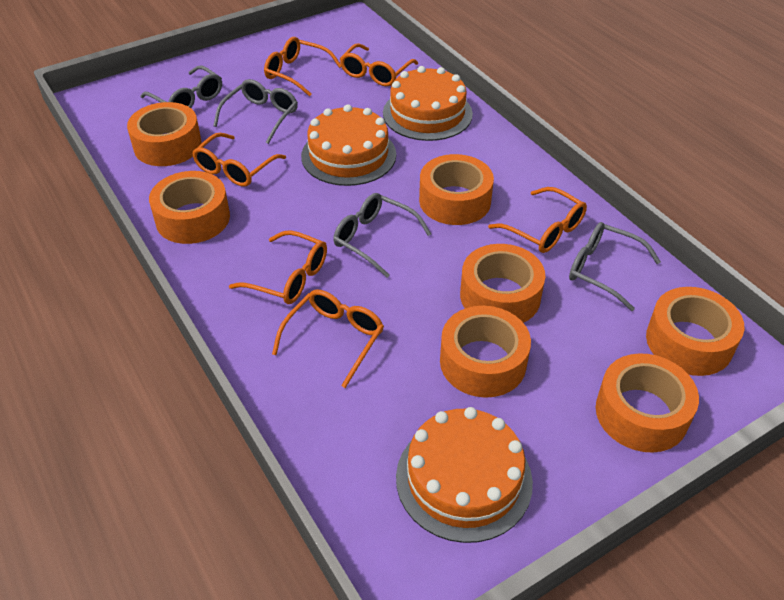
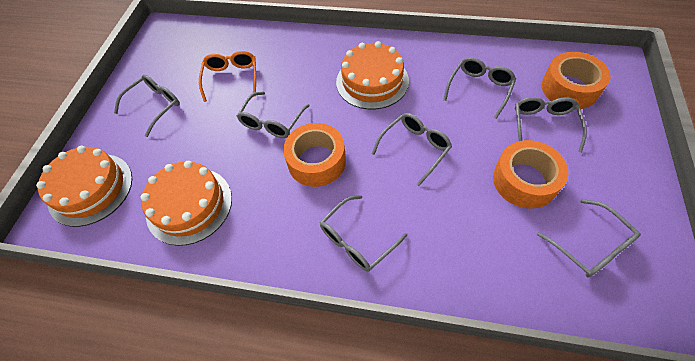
grey glasses: 4 -> 7
orange glasses: 6 -> 1
orange tape: 7 -> 3

